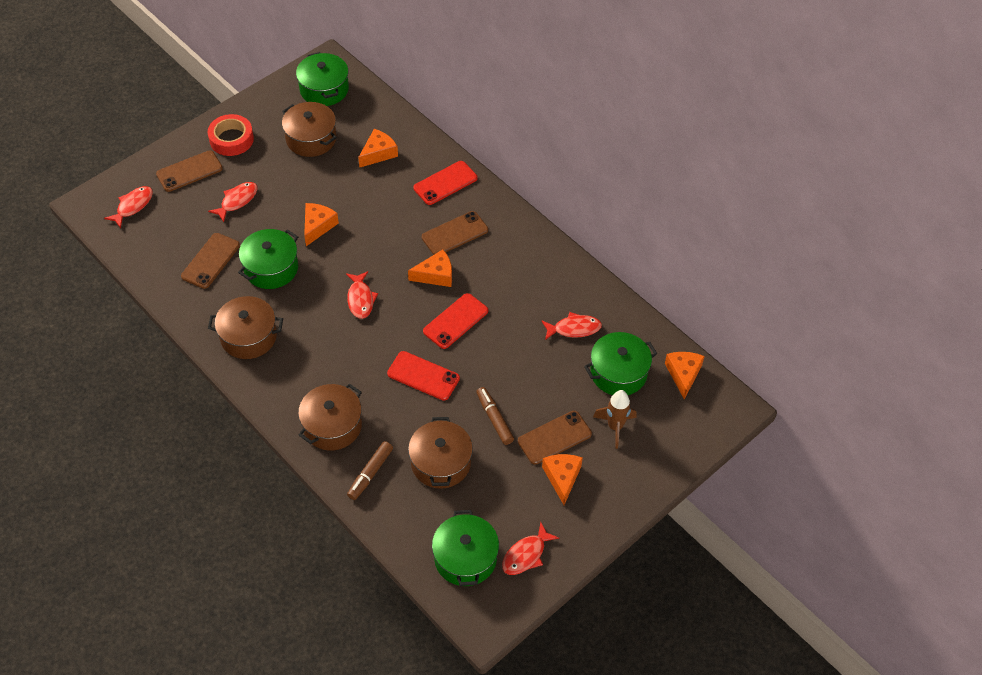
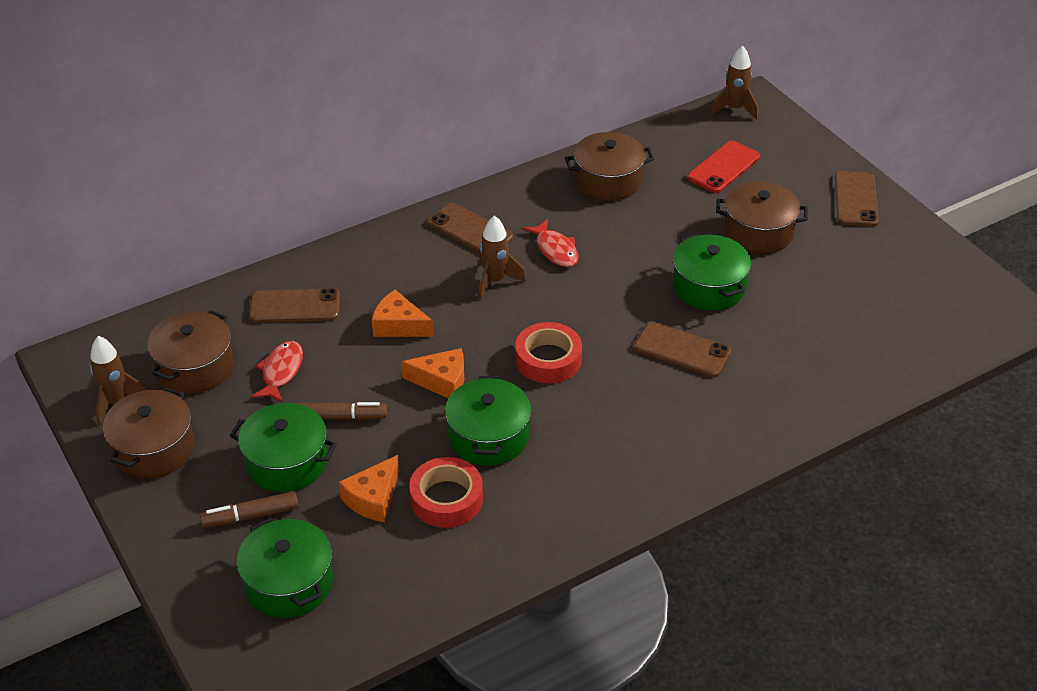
brown rocket: 1 -> 3
orange cheese: 5 -> 3
red fish: 5 -> 2
red phone: 3 -> 1
red tape: 1 -> 2

